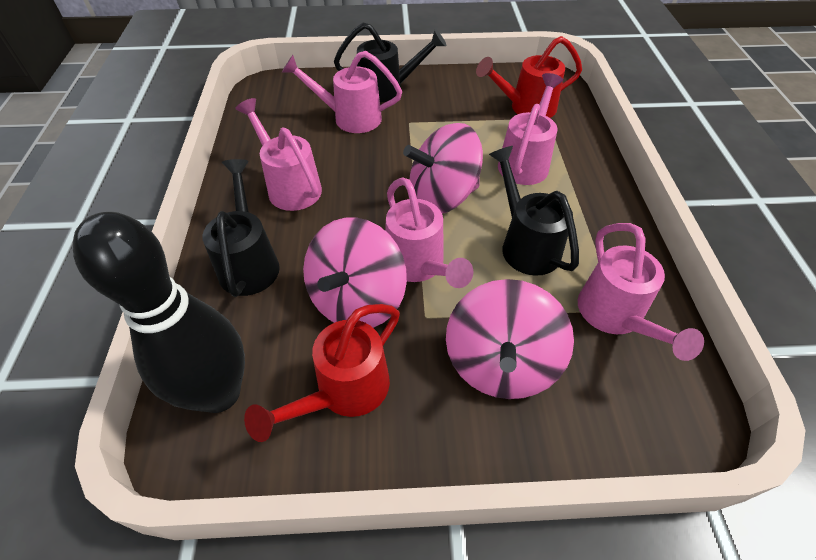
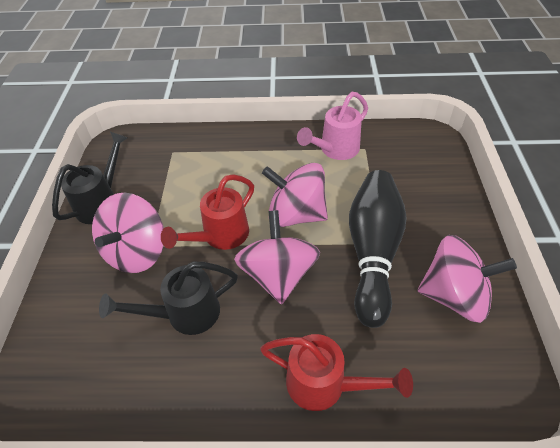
black watering can: 3 -> 2
pink spinning top: 3 -> 4
pink watering can: 5 -> 1

